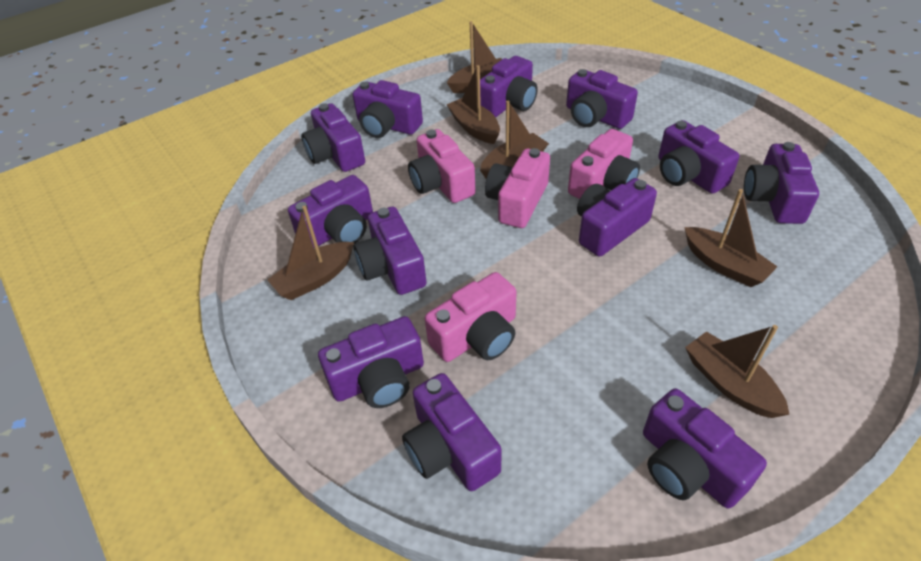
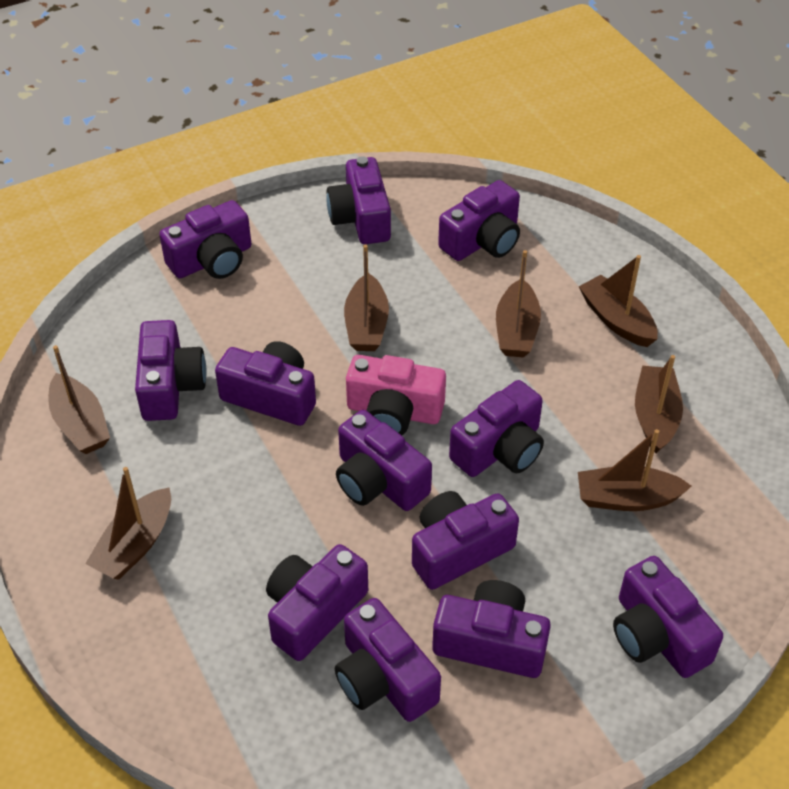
brown boat: 6 -> 7
pink camera: 4 -> 1

